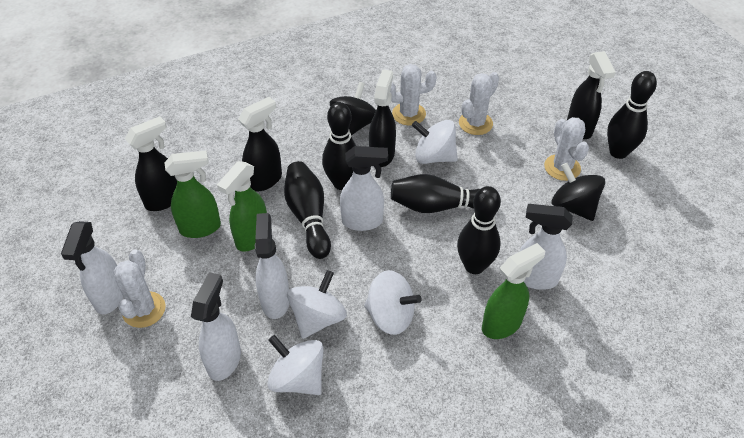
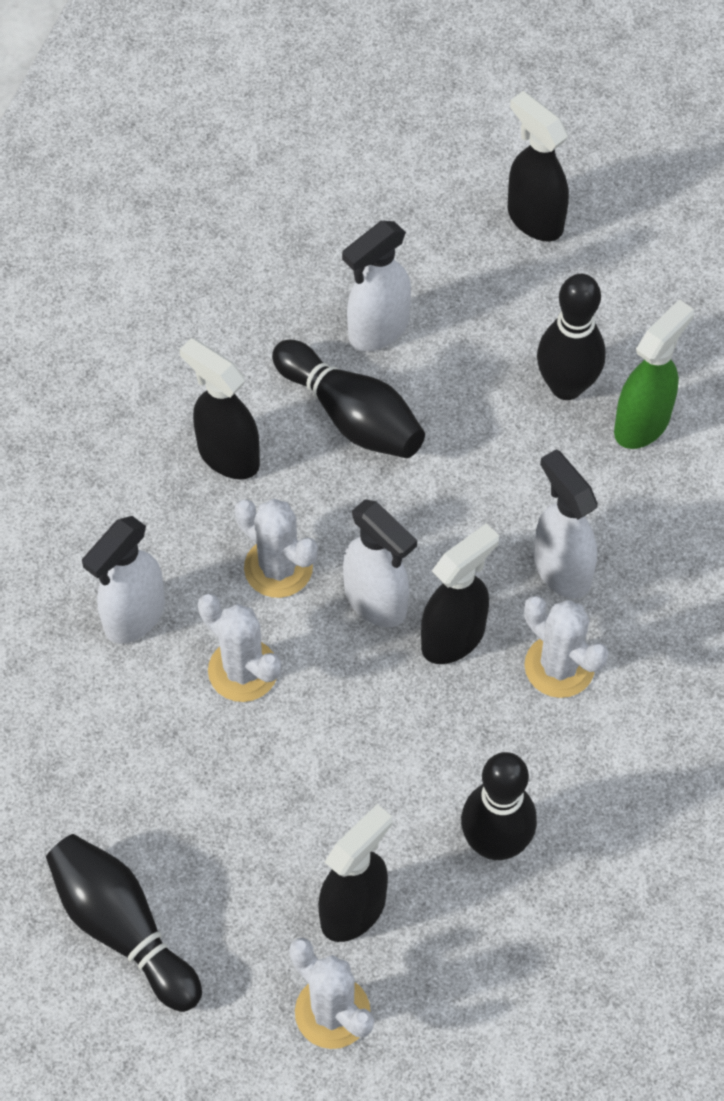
black bowling pin: 5 -> 4
black spinning top: 2 -> 0
green spray bottle: 3 -> 1
white spinning top: 4 -> 0
white spray bottle: 5 -> 4

